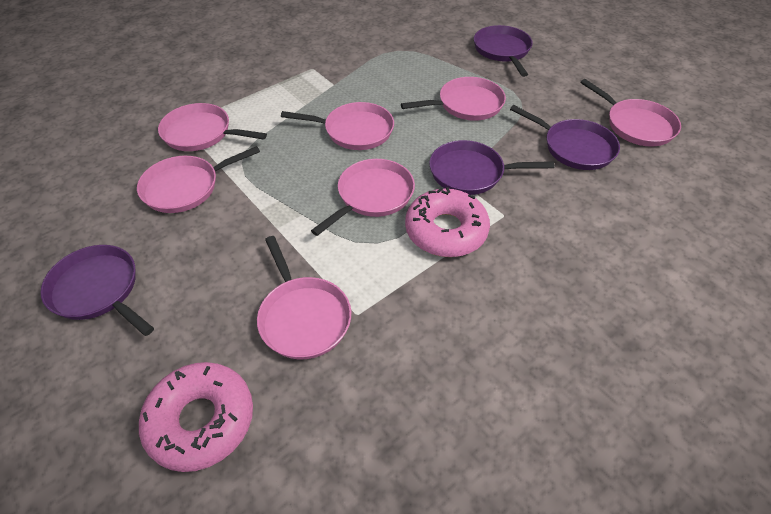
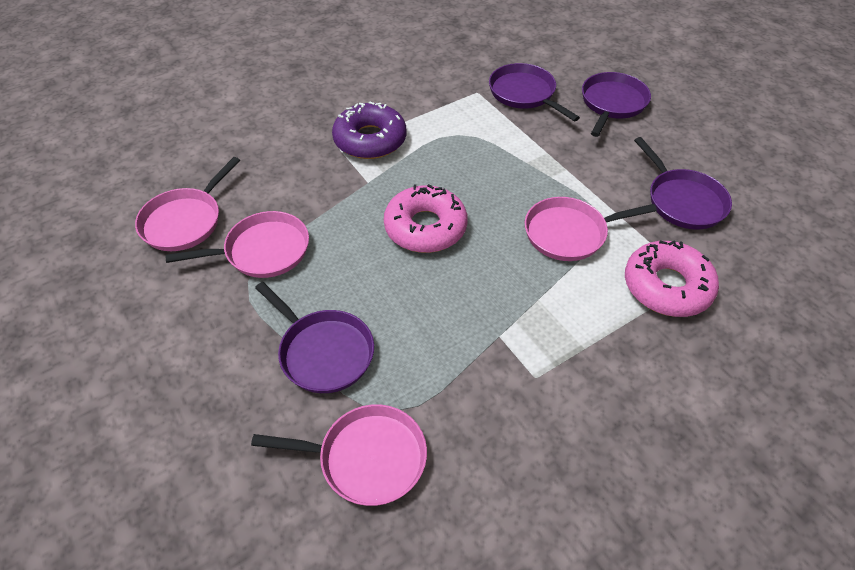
pink pan: 7 -> 4
purple donut: 0 -> 1

